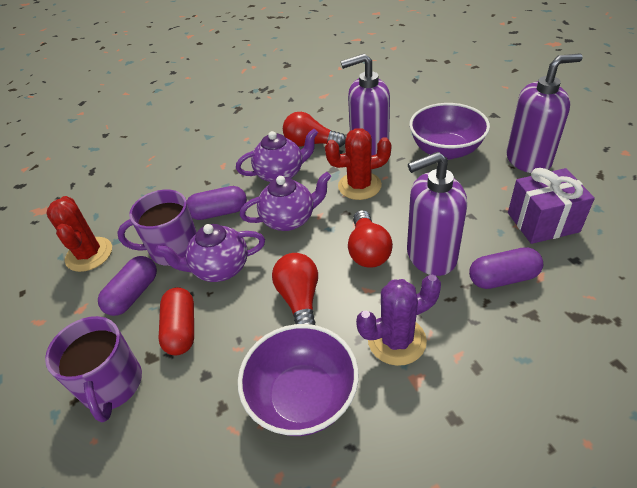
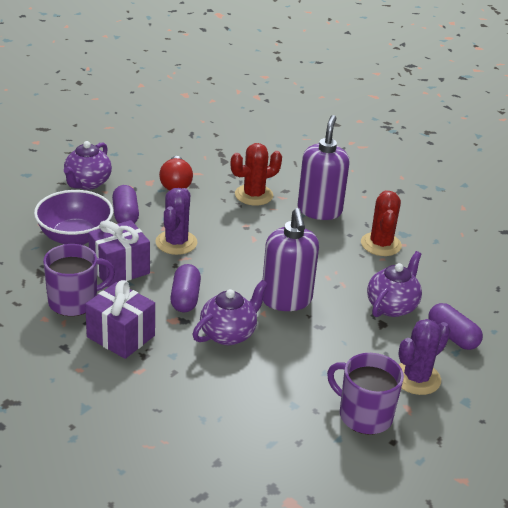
purple bowl: 2 -> 1
purple cactus: 1 -> 2
purple gift: 1 -> 2
purple soap dispenser: 3 -> 2
red capsule: 1 -> 0
red light bulb: 3 -> 1

